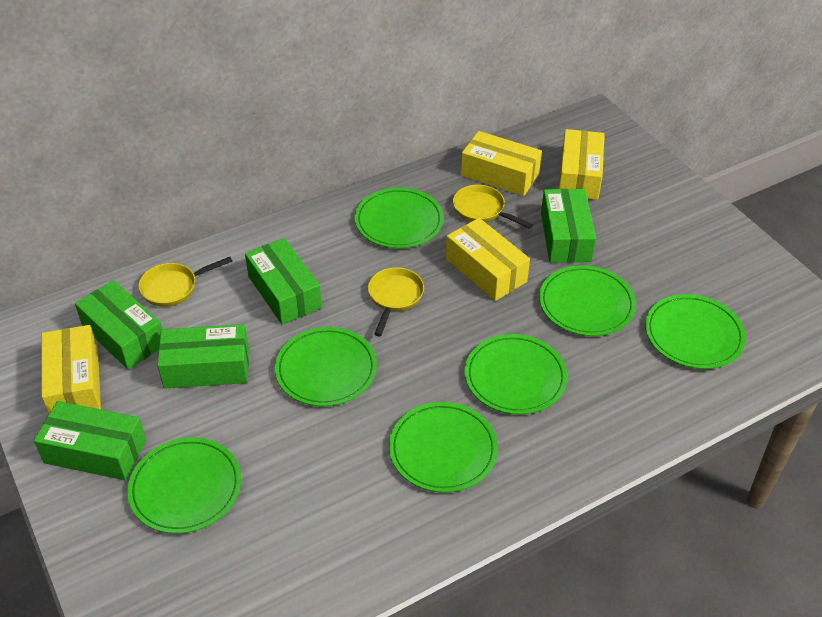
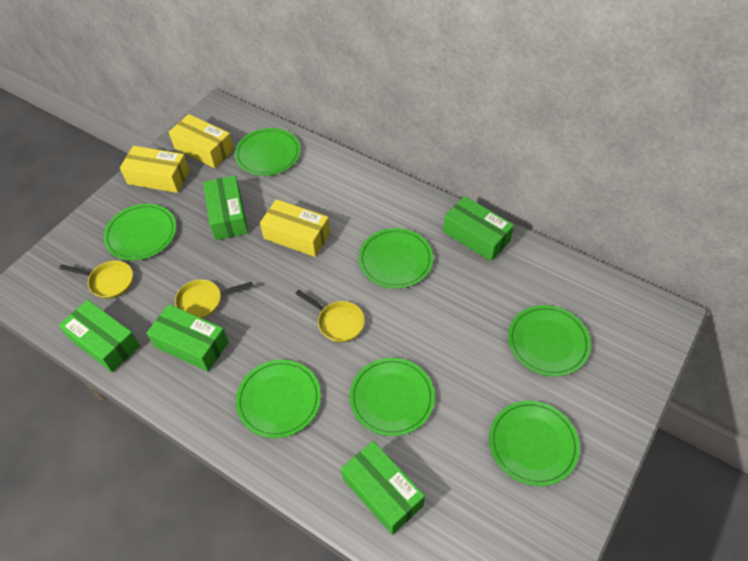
yellow box: 4 -> 3

